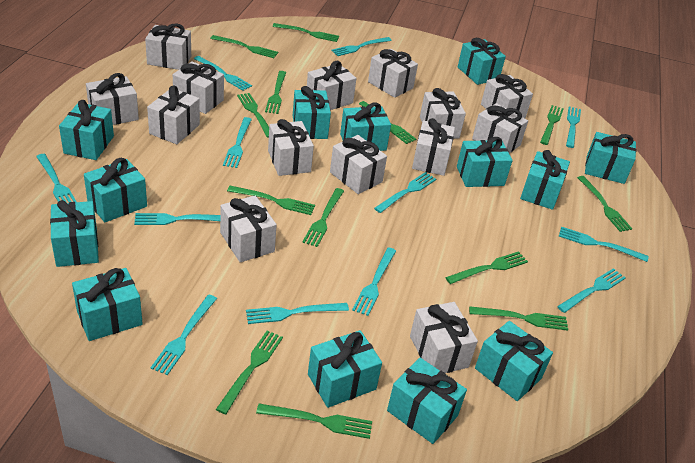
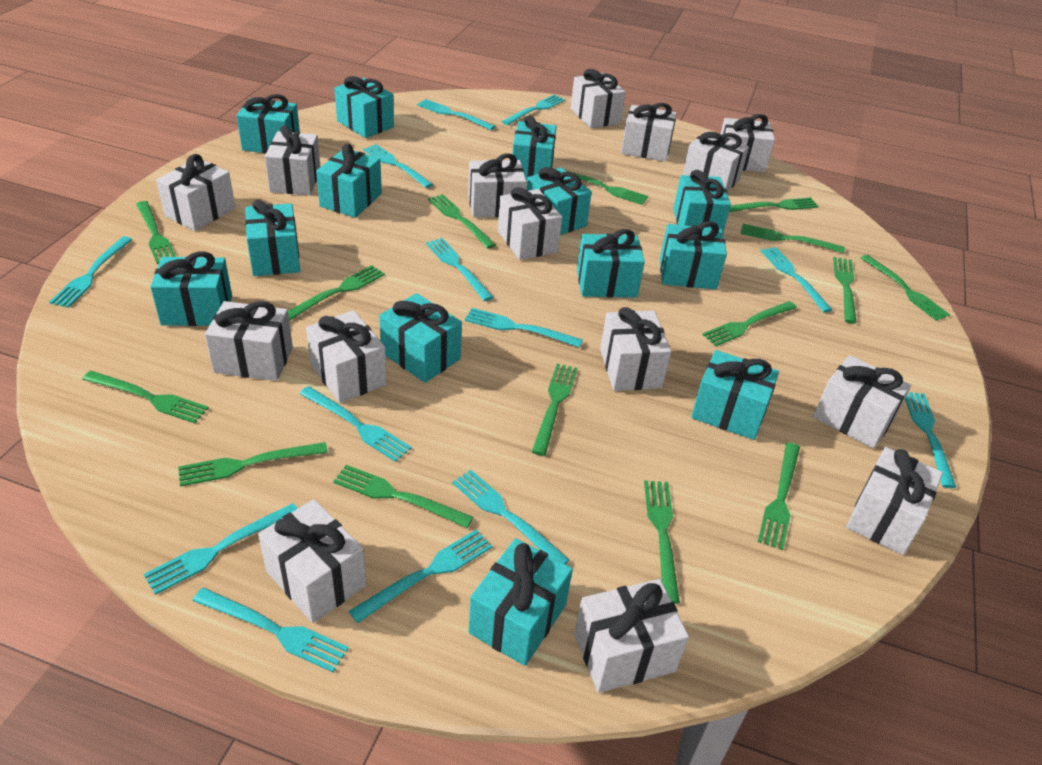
green fork: 13 -> 15
turquoise fork: 12 -> 13
white gift: 14 -> 15

